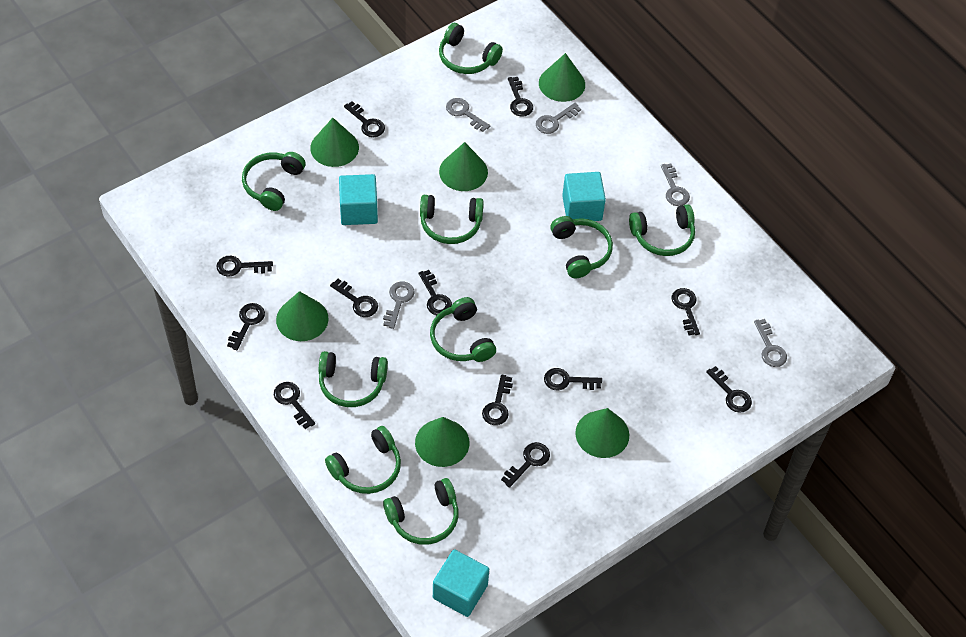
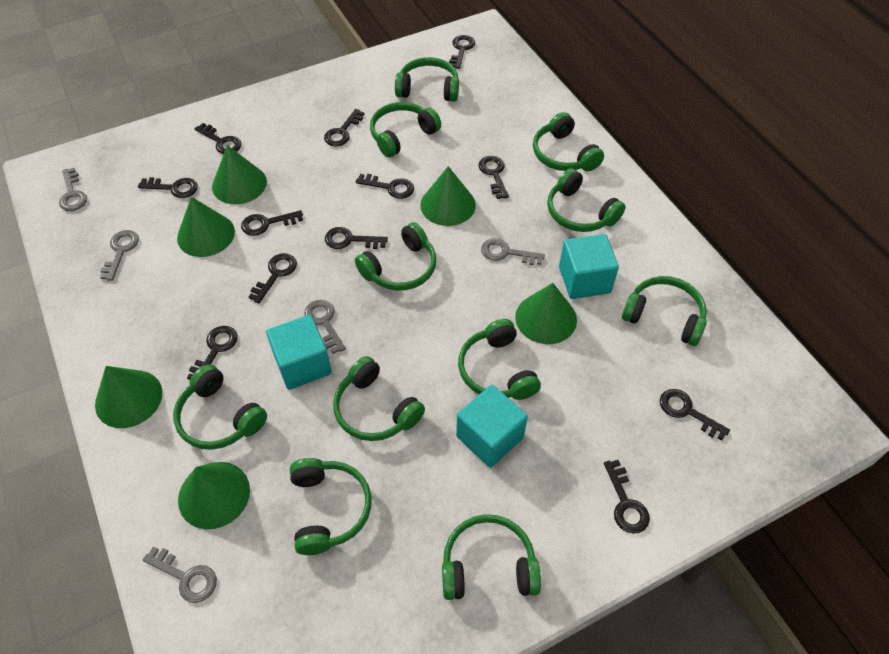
green headphones: 9 -> 11

